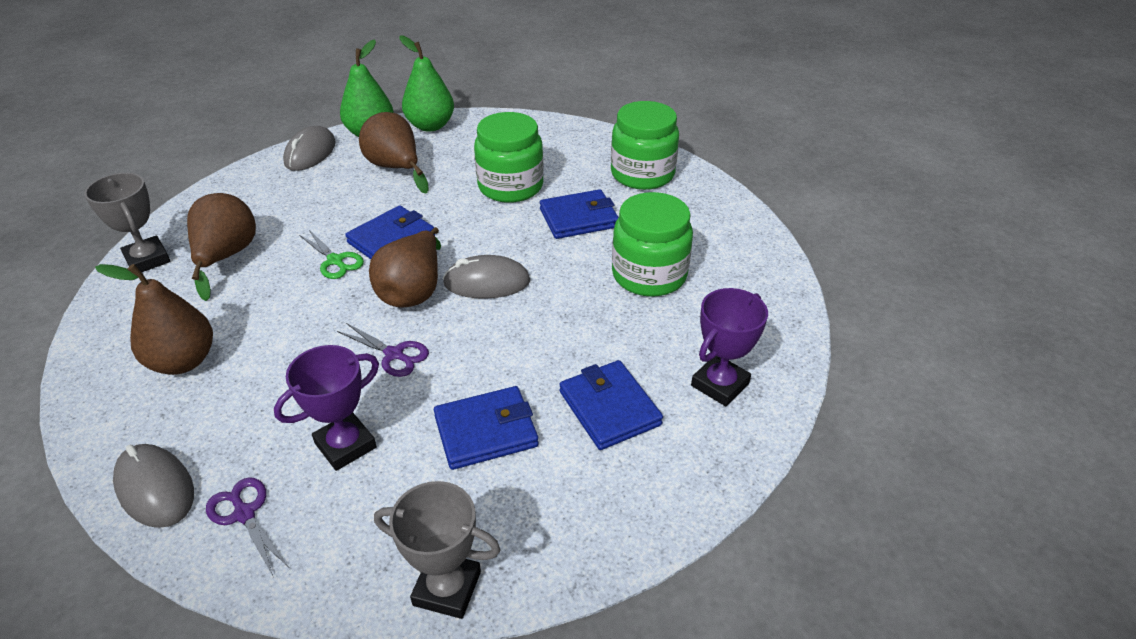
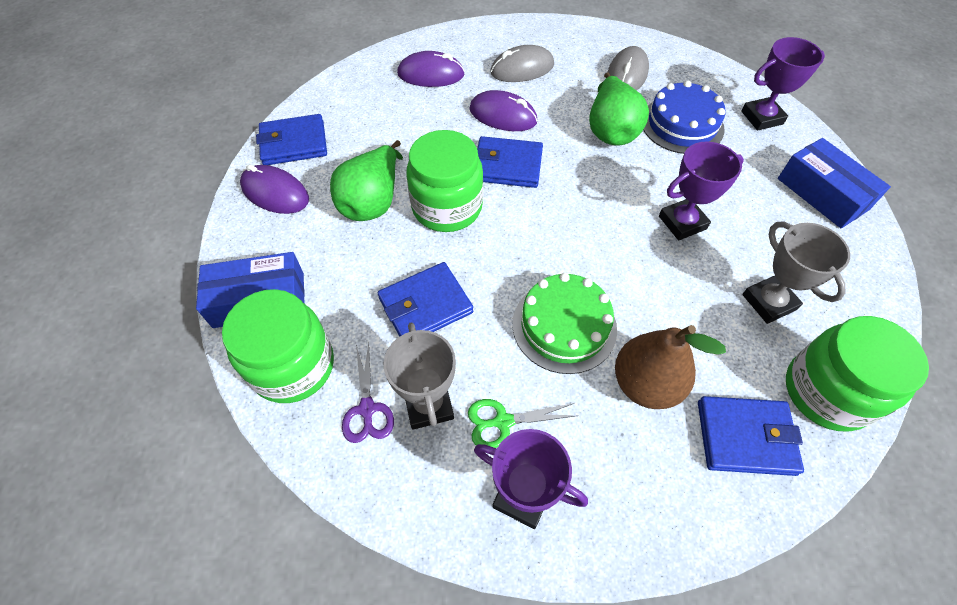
blue box: 0 -> 2
blue cake: 0 -> 1
brown pear: 4 -> 1
green cake: 0 -> 1
grey mouse: 3 -> 2
purple mouse: 0 -> 3
purple scissors: 2 -> 1
purple trophy: 2 -> 3

